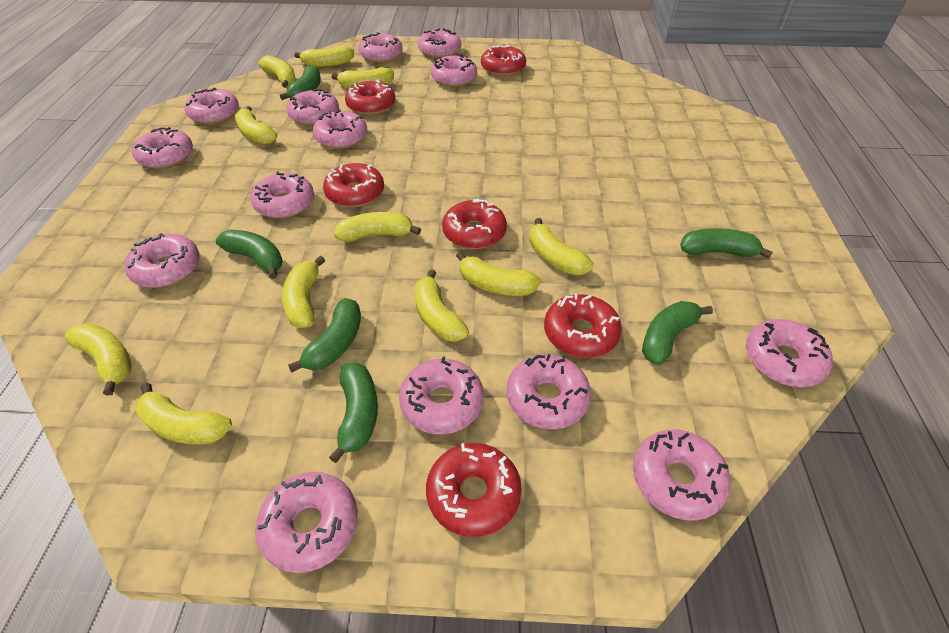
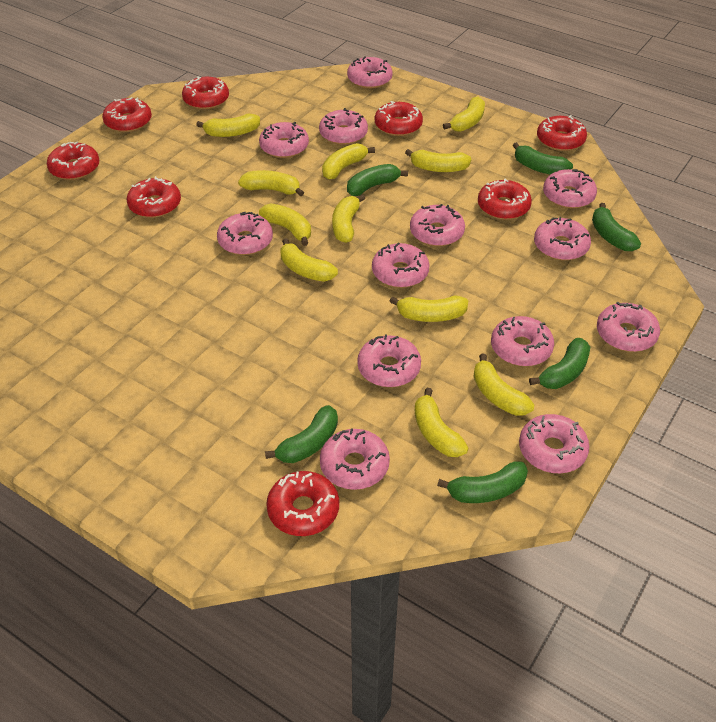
pink donut: 14 -> 13
red donut: 6 -> 8

